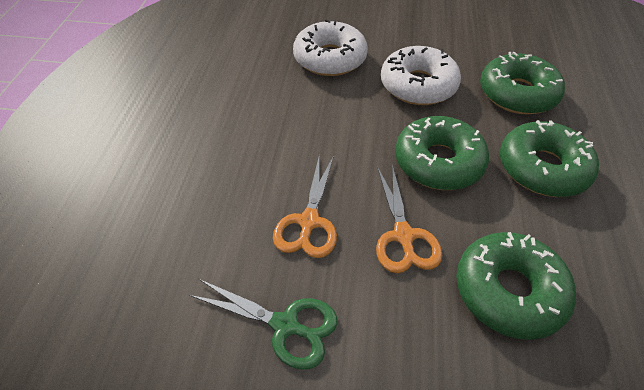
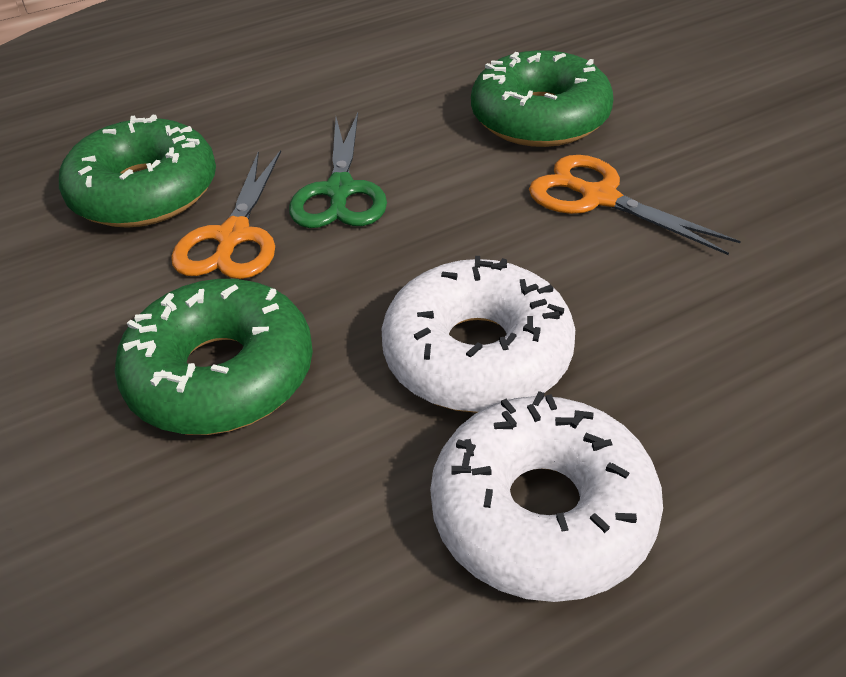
green donut: 4 -> 3

